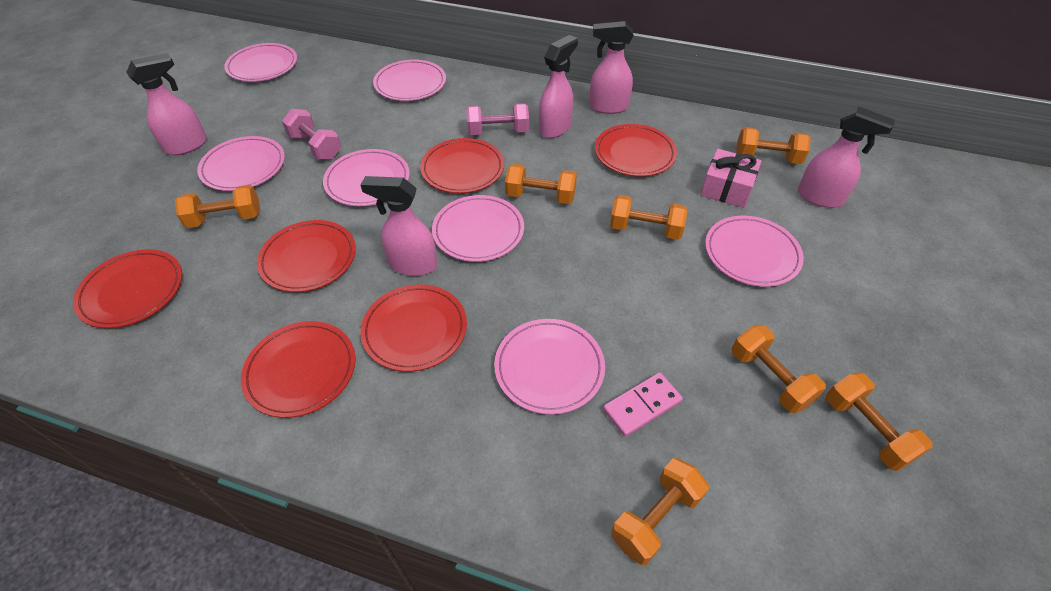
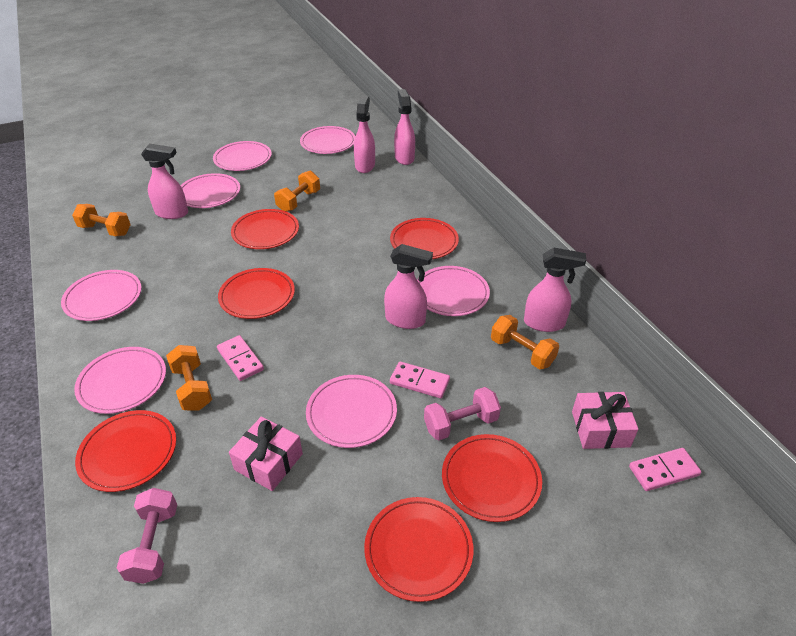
orange dumbbell: 7 -> 4
pink domino: 1 -> 3
pink gift: 1 -> 2

